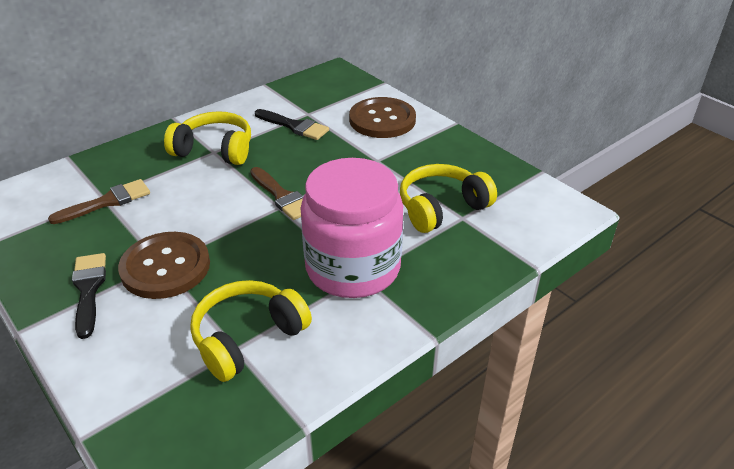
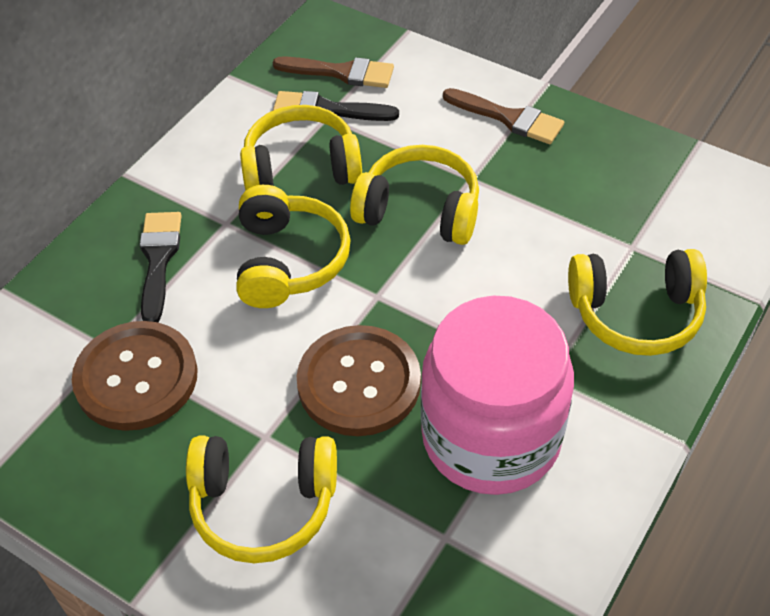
yellow headphones: 3 -> 5

